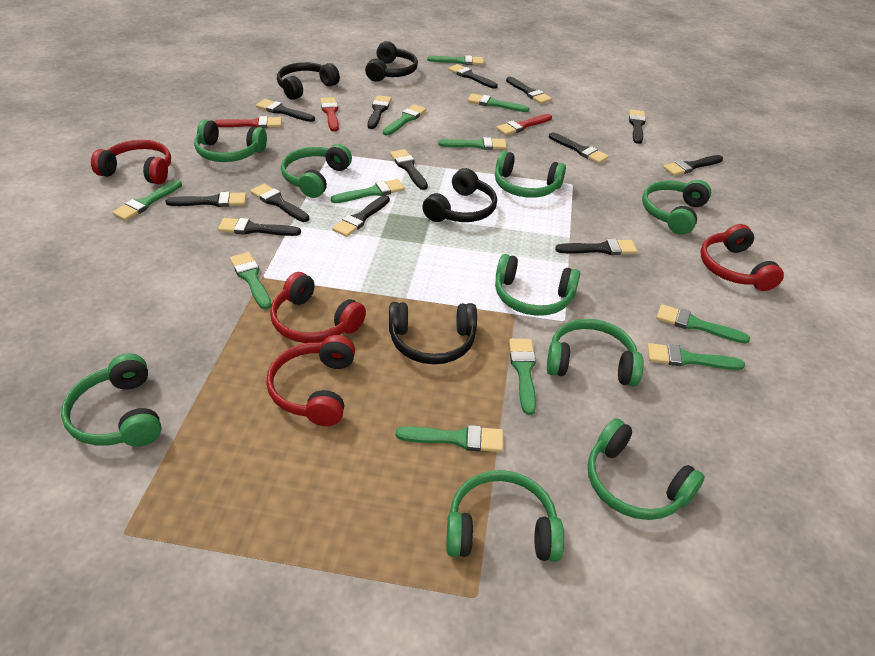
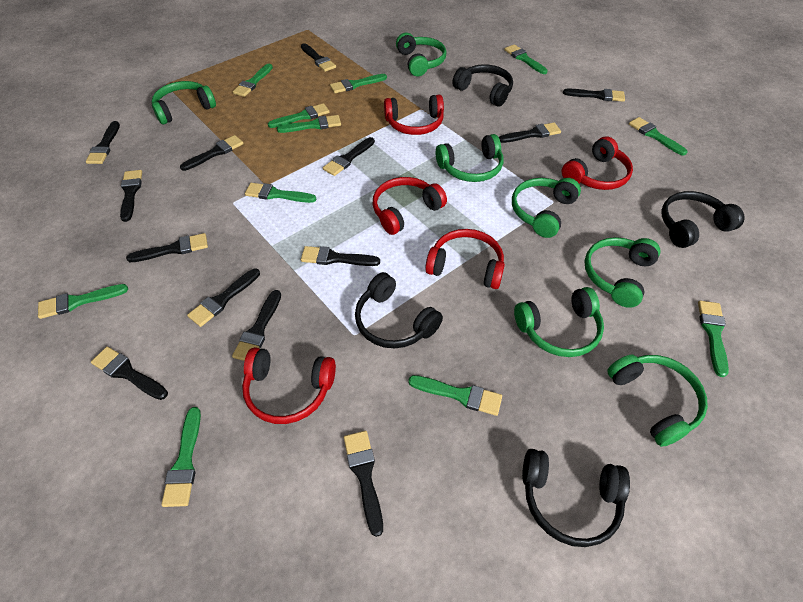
green headphones: 9 -> 7
red brush: 3 -> 0
red headphones: 4 -> 5

